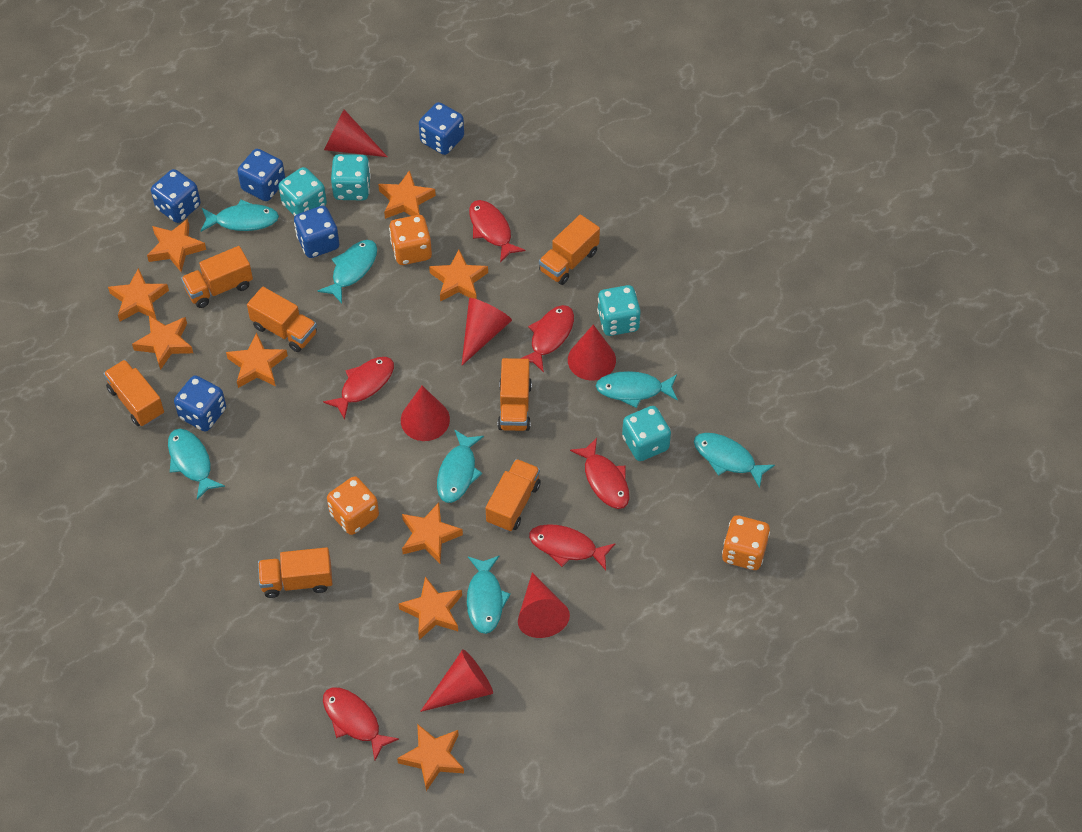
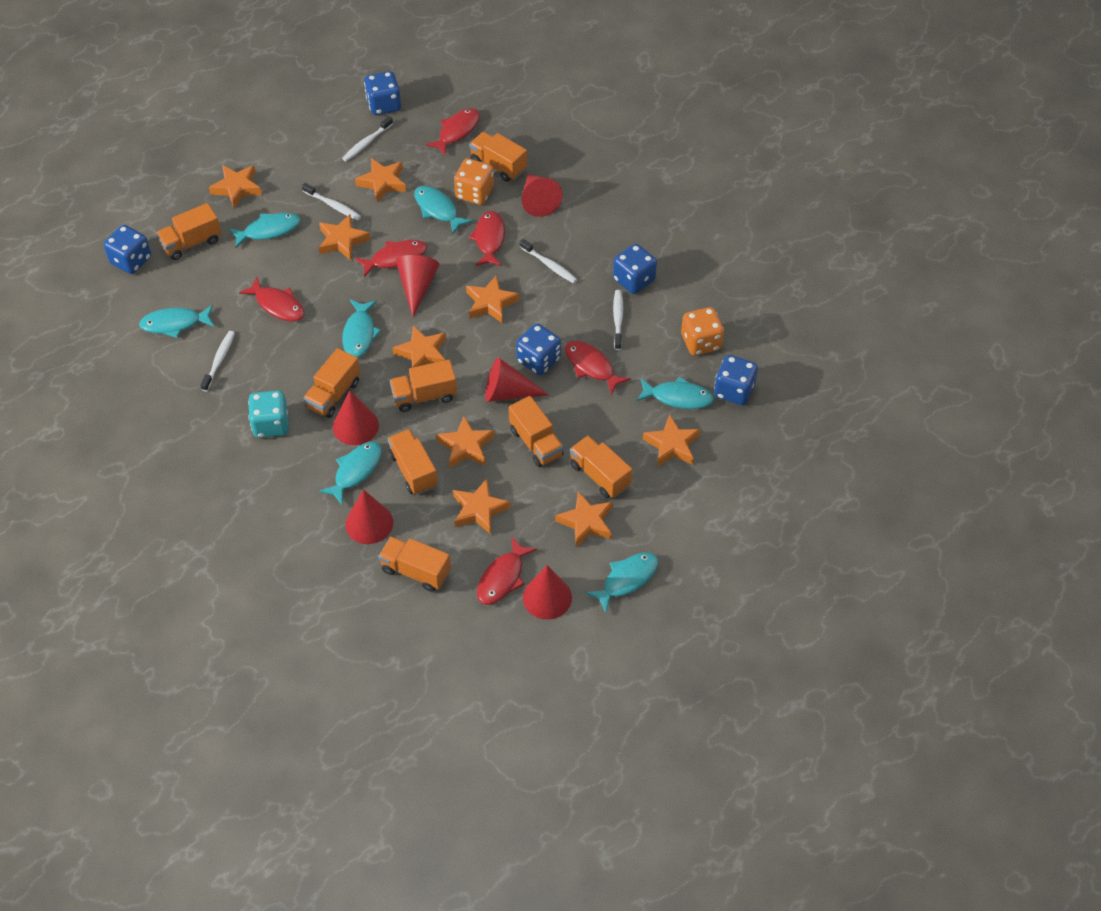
orange dice: 3 -> 2
orange truck: 7 -> 8
turquoise dice: 4 -> 1
white toothbrush: 0 -> 5

